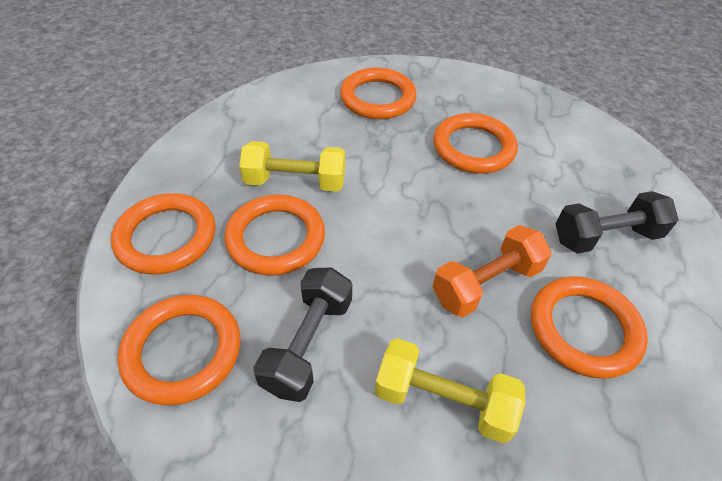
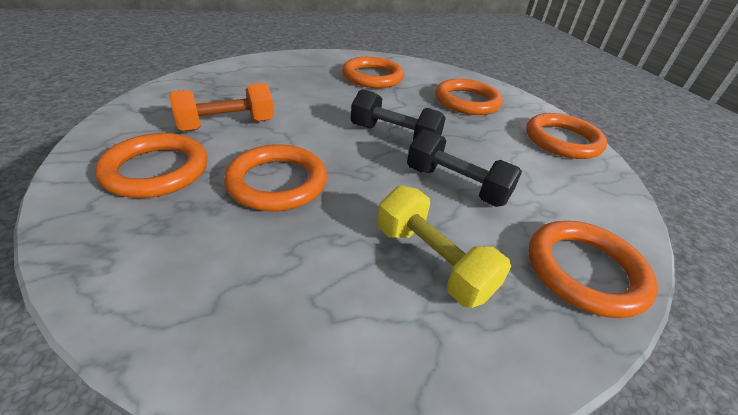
yellow dumbbell: 2 -> 1

